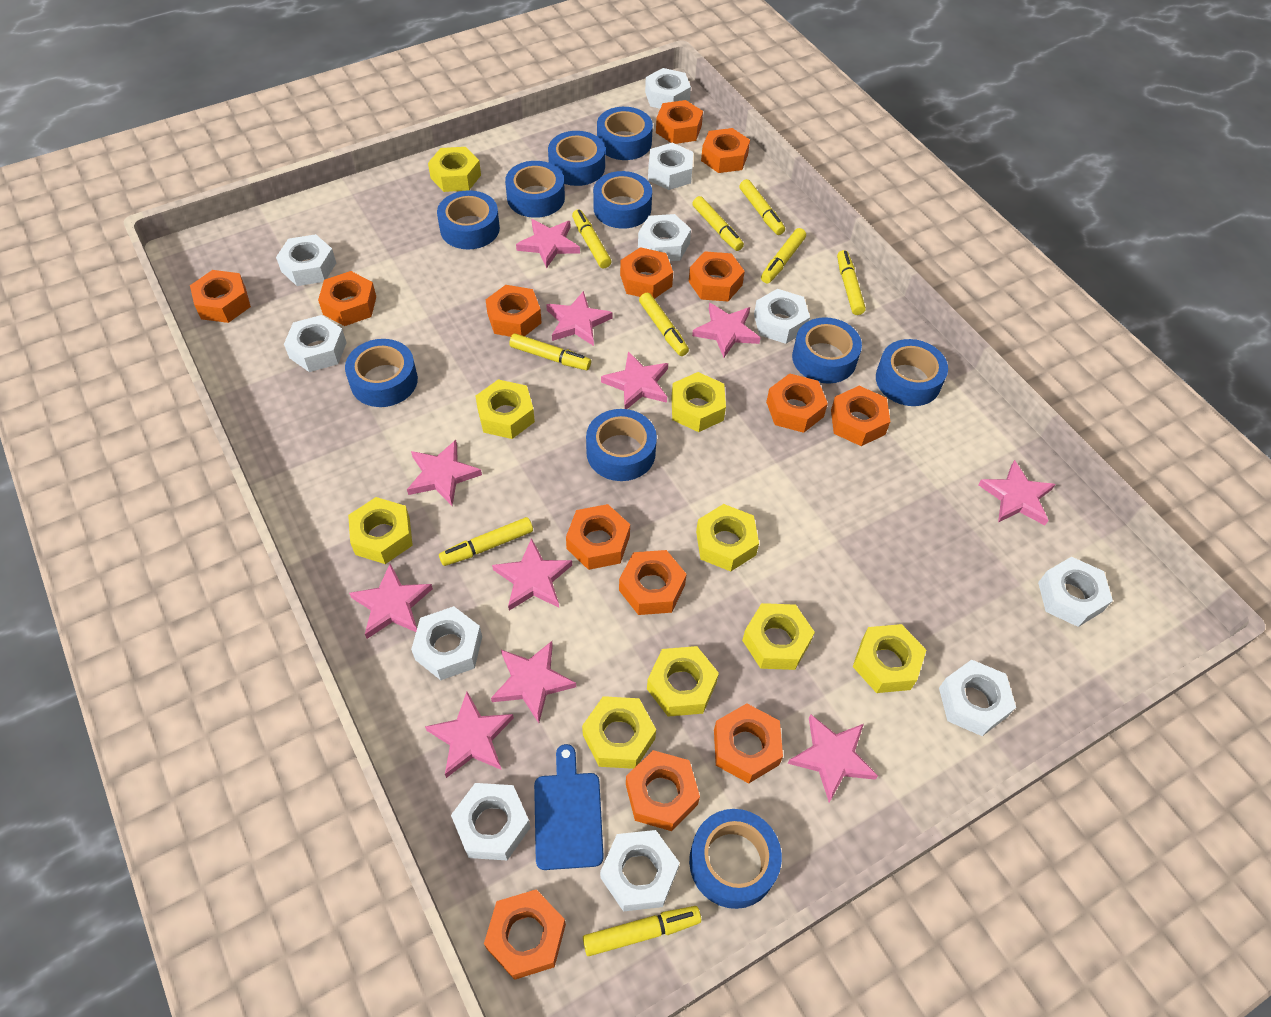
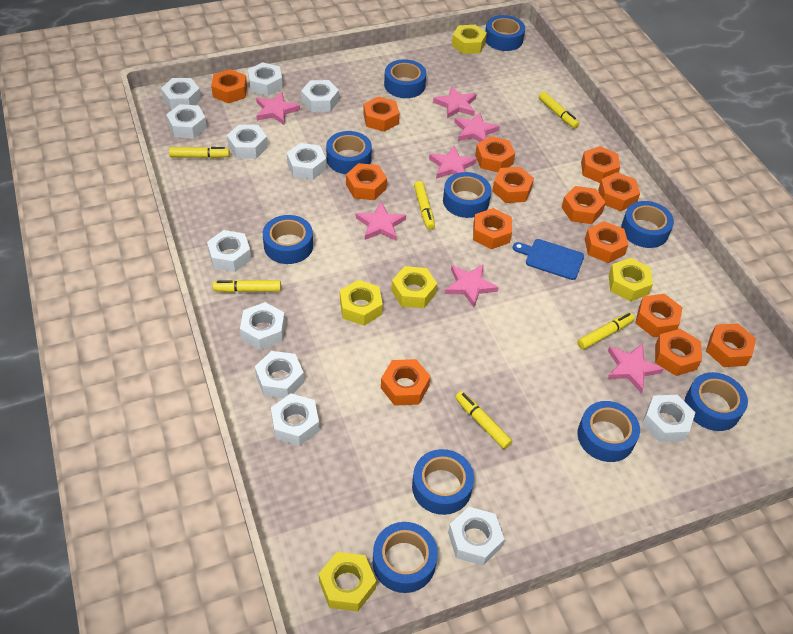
pink star: 11 -> 7
white nut: 11 -> 12
yellow marker: 9 -> 6
yellow nut: 9 -> 5

